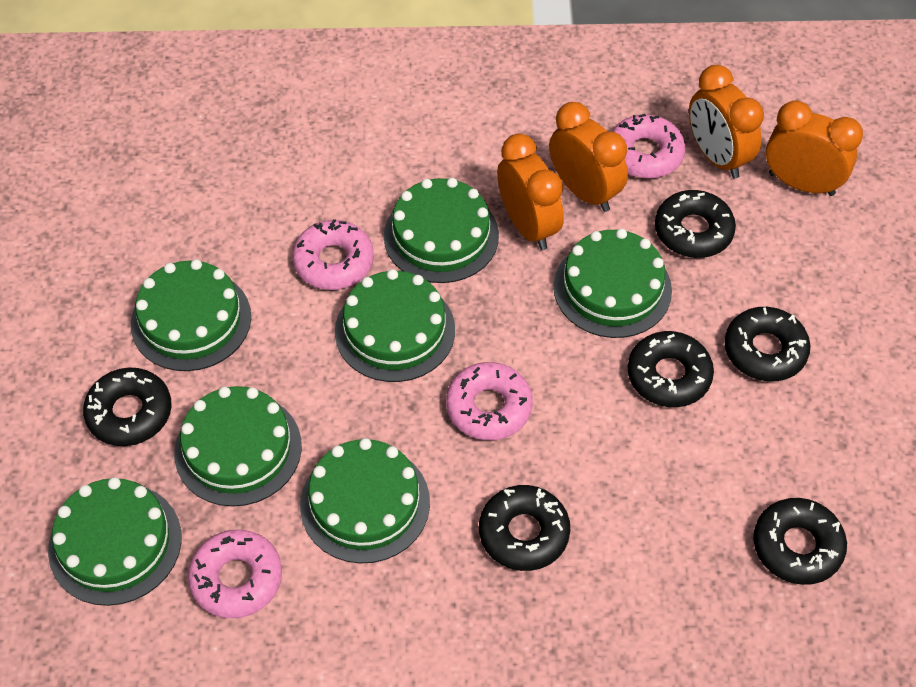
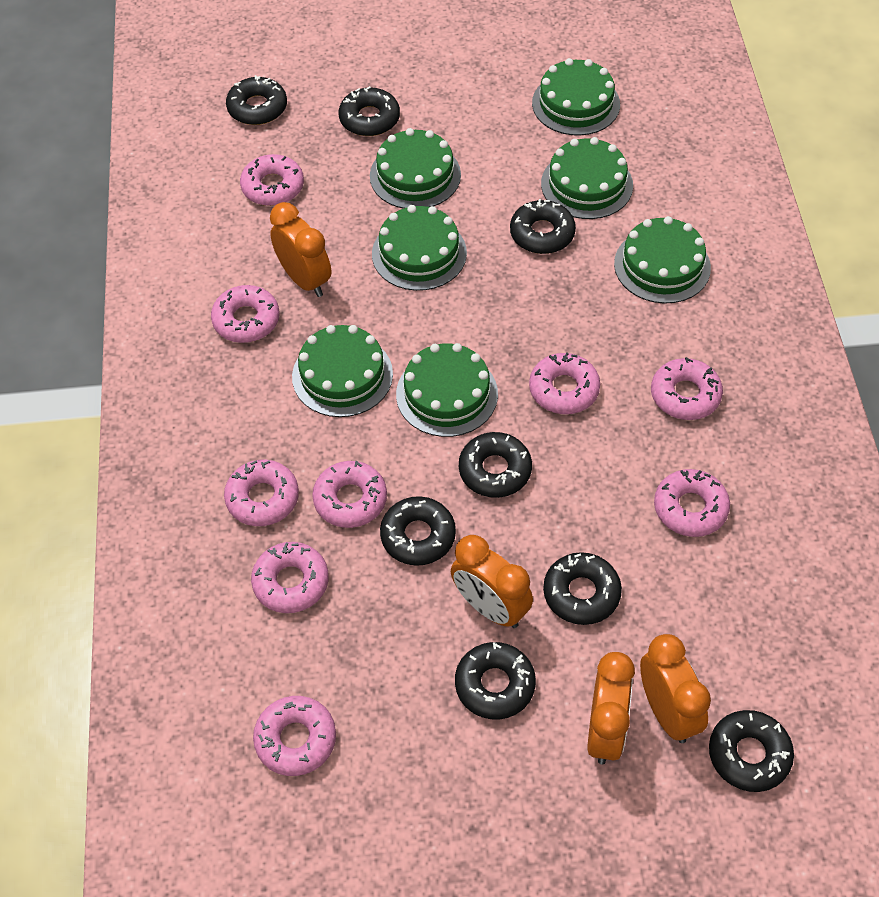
black donut: 6 -> 8
pink donut: 4 -> 9

